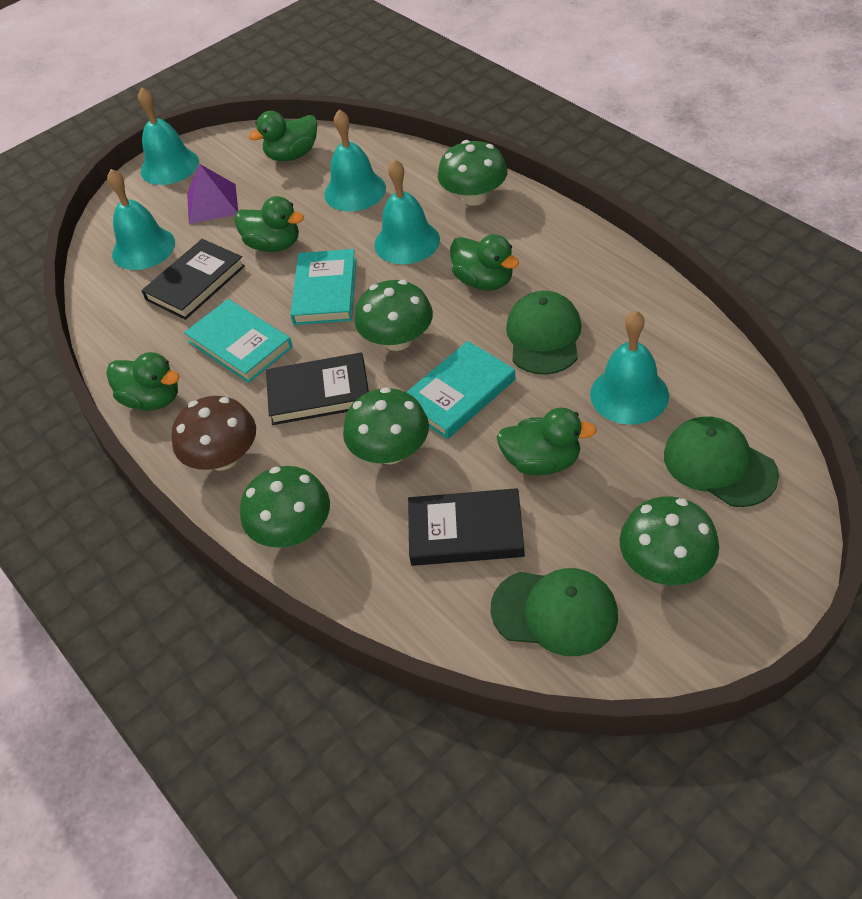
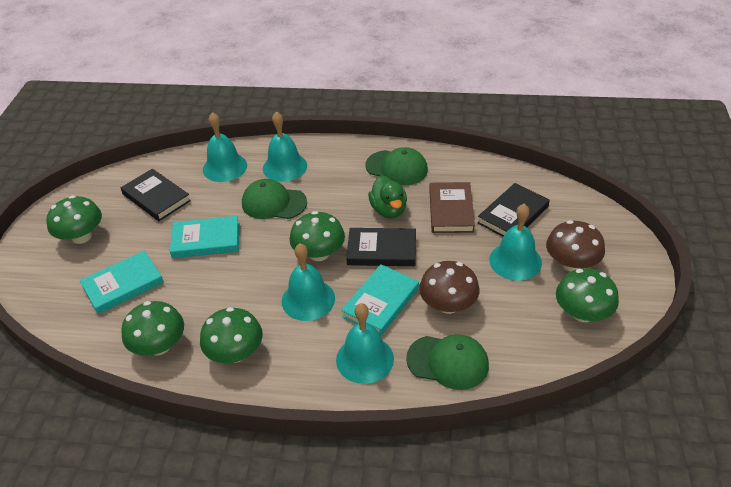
brown book: 0 -> 1
brown mushroom: 1 -> 2
green duck: 5 -> 1
purple pyramid: 1 -> 0

